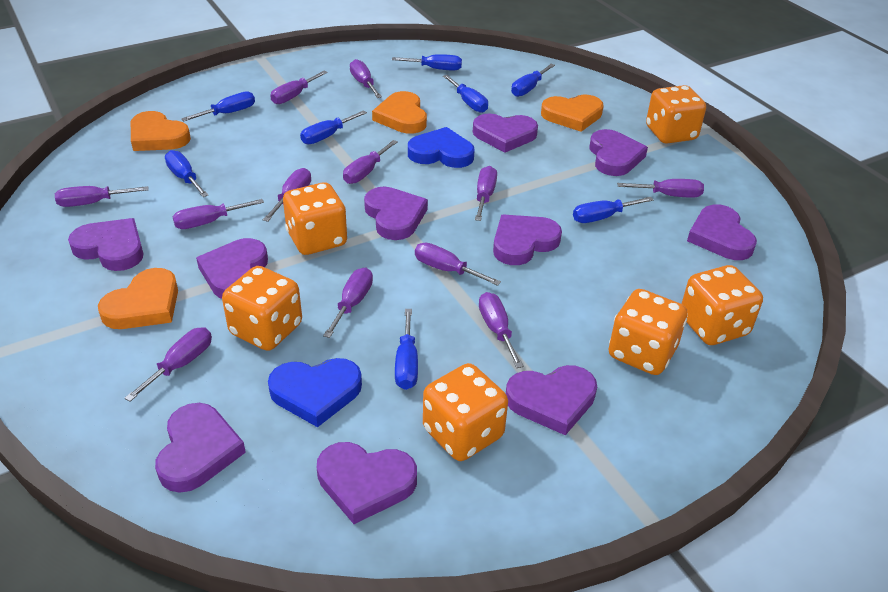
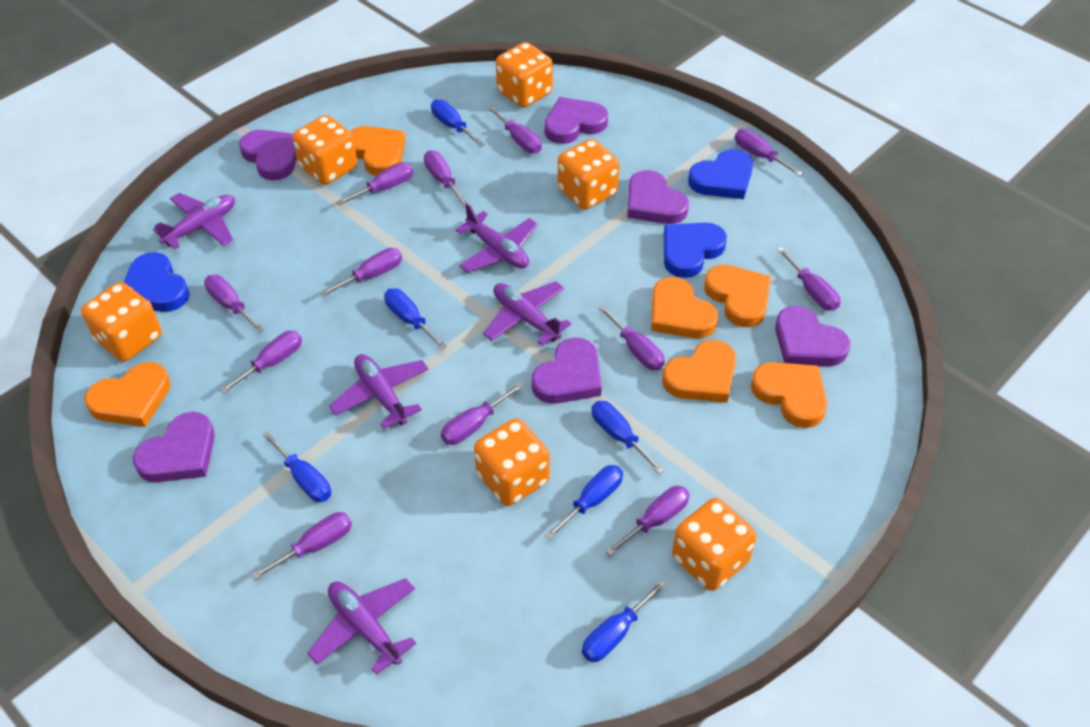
blue heart: 2 -> 3
blue screwdriver: 8 -> 6
orange heart: 4 -> 6
purple heart: 10 -> 6
purple plane: 0 -> 5

